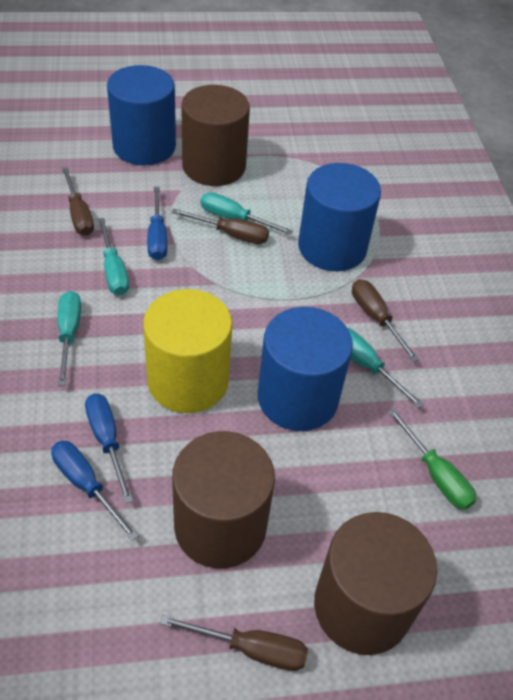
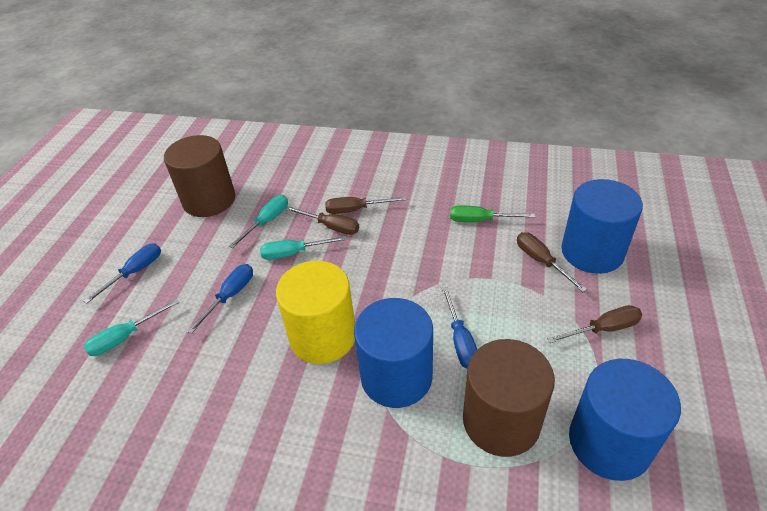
brown cylinder: 3 -> 2
turquoise screwdriver: 4 -> 3

